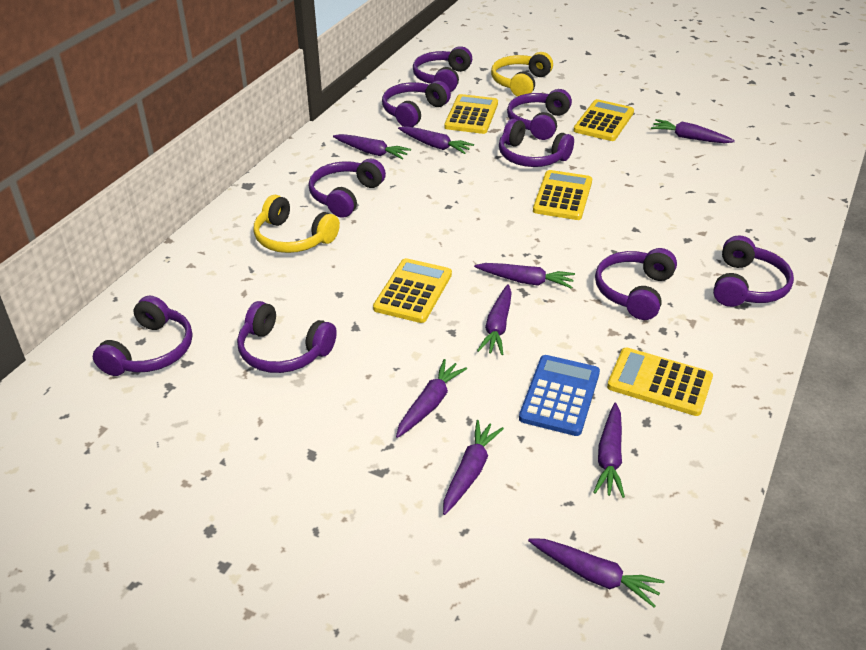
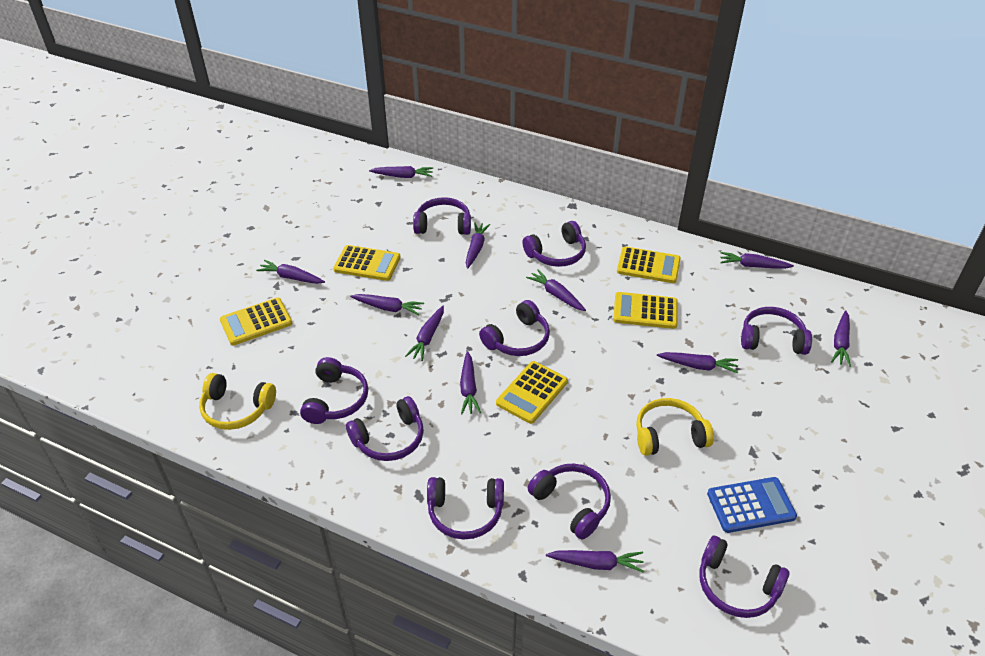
purple carrot: 9 -> 11

